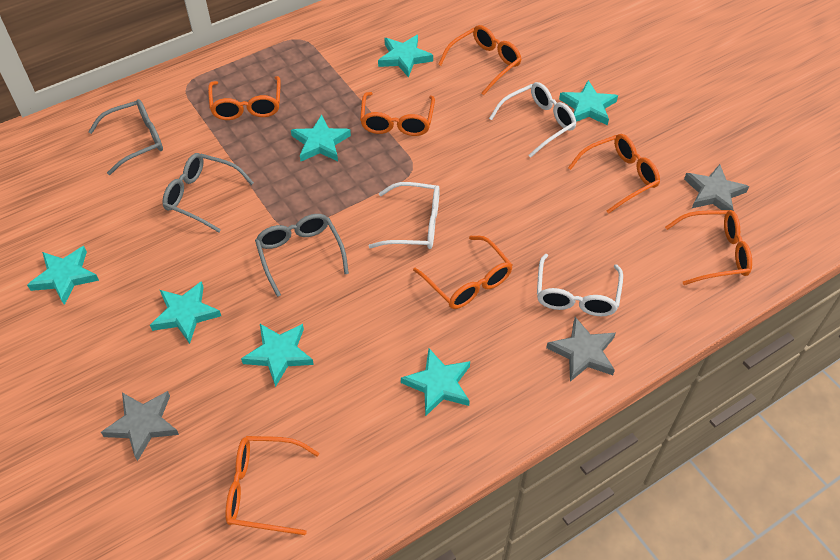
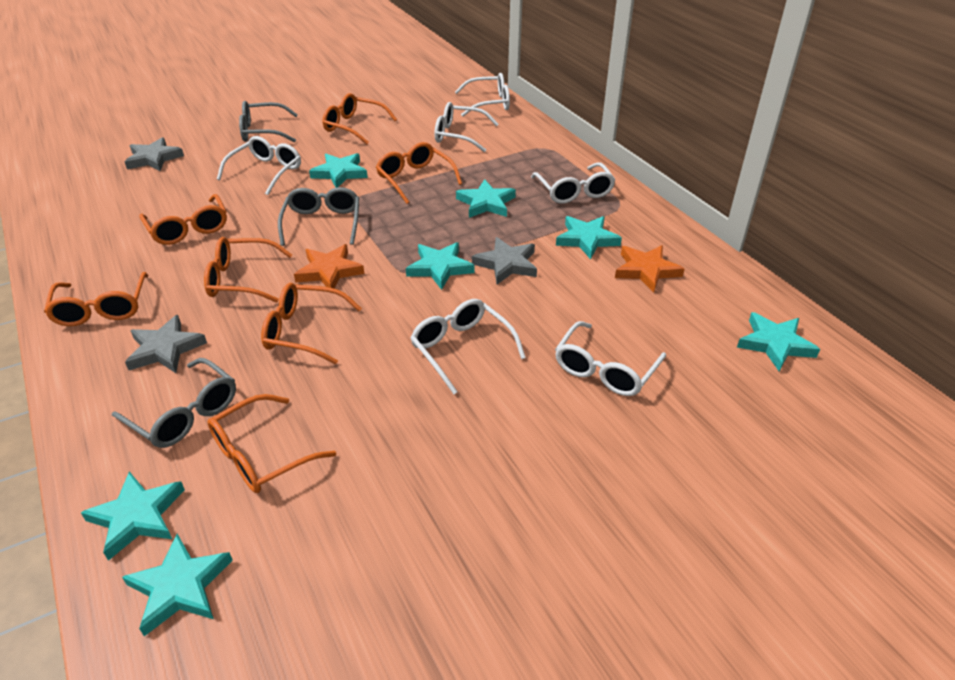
orange star: 0 -> 2
white glasses: 3 -> 6

